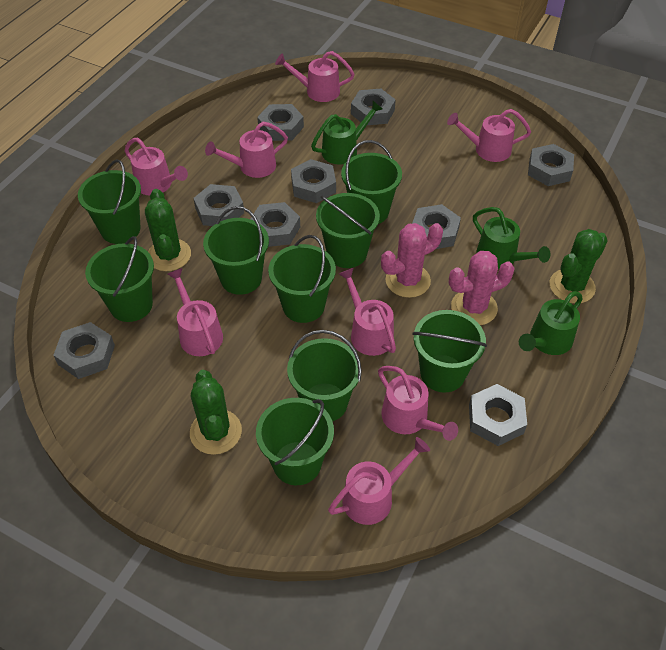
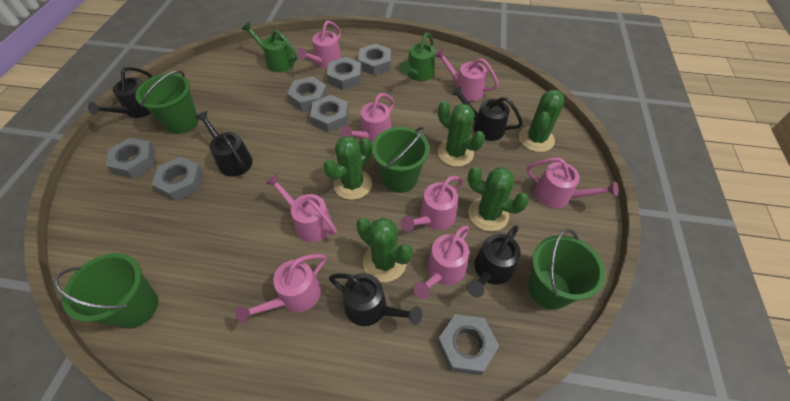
black watering can: 0 -> 5
green bucket: 9 -> 4
green cactus: 3 -> 5
green watering can: 3 -> 2
grey nut: 9 -> 7
pink cactus: 2 -> 0

